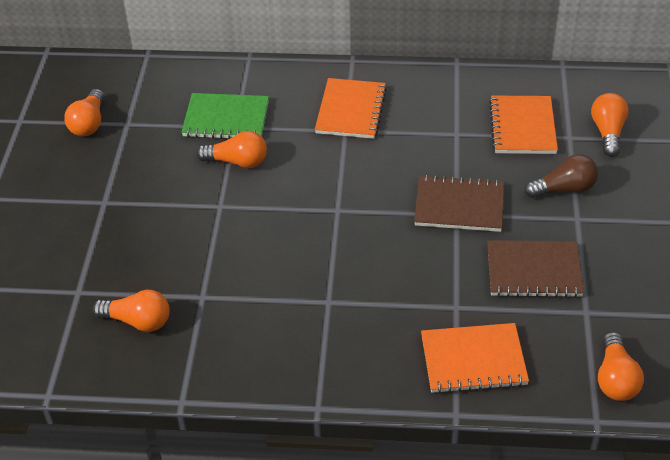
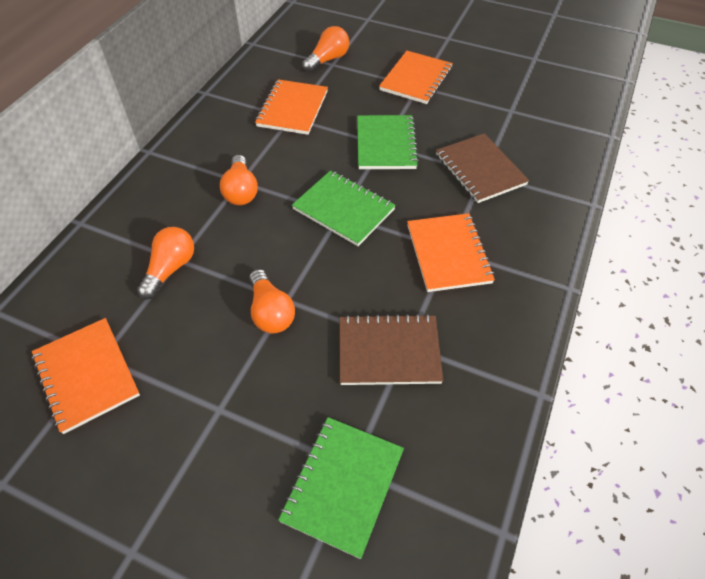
brown light bulb: 1 -> 0
green notebook: 1 -> 3
orange light bulb: 5 -> 4
orange notebook: 3 -> 4

